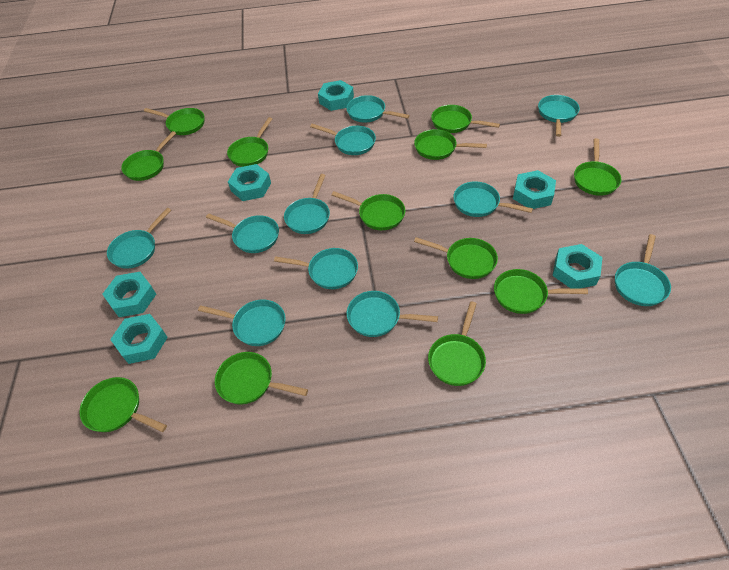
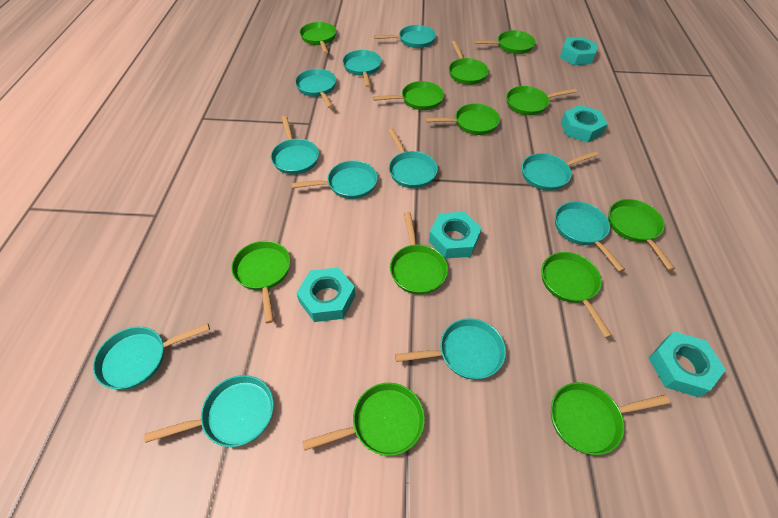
turquoise nut: 6 -> 5

